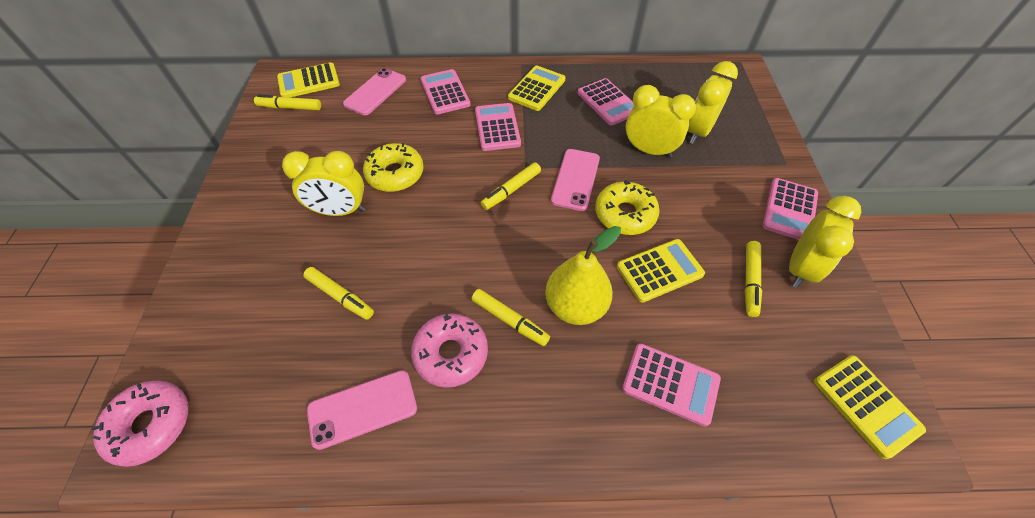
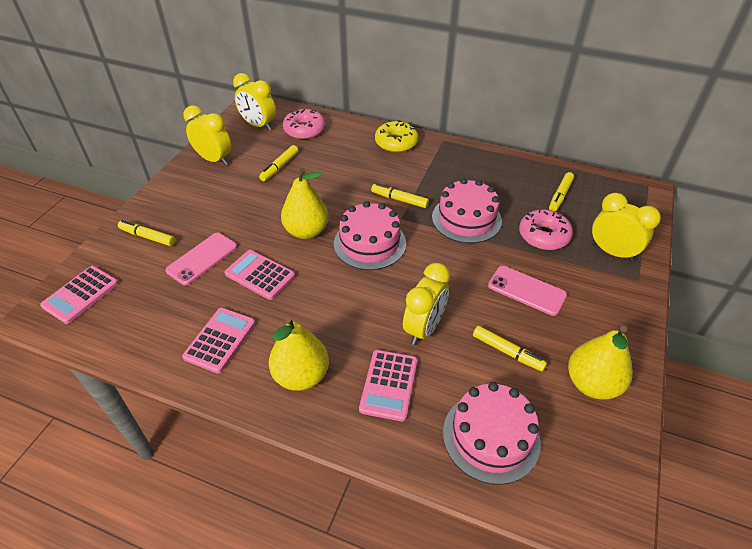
pink cake: 0 -> 3
pink calculator: 5 -> 4
pink phone: 3 -> 2
yellow calculator: 4 -> 0
yellow donut: 2 -> 1
yellow pear: 1 -> 3

